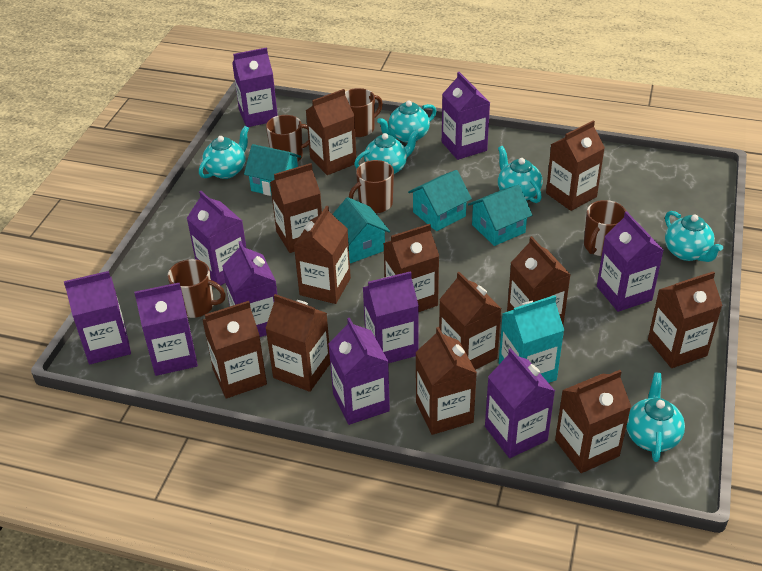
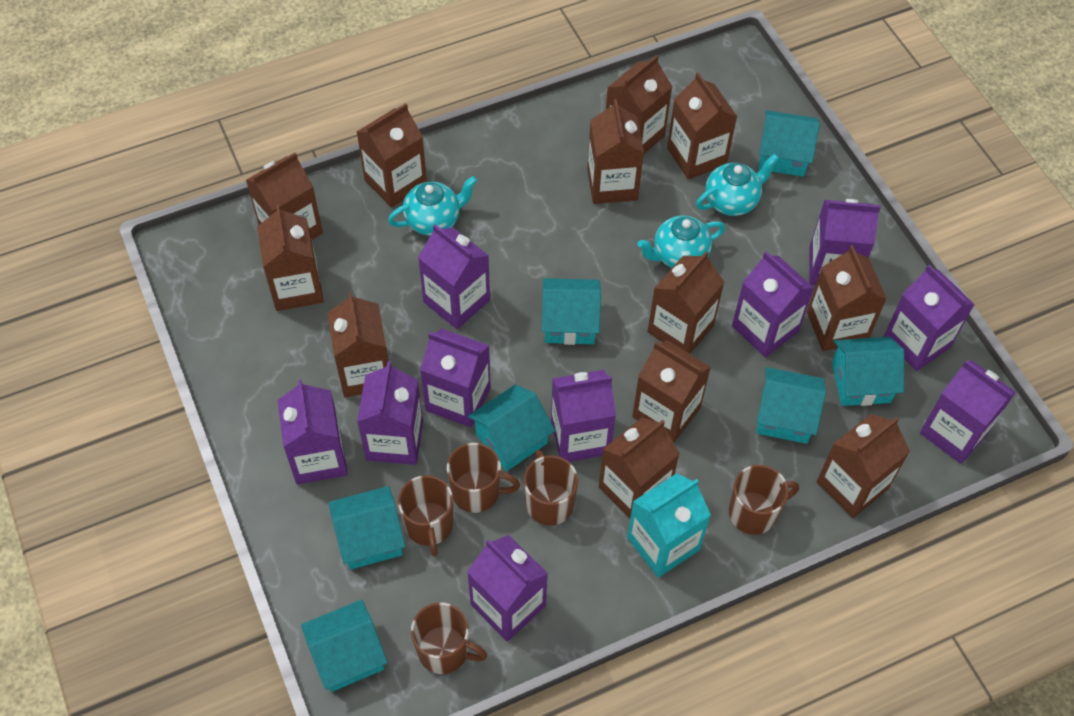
turquoise house: 4 -> 7
turquoise teapot: 6 -> 3

